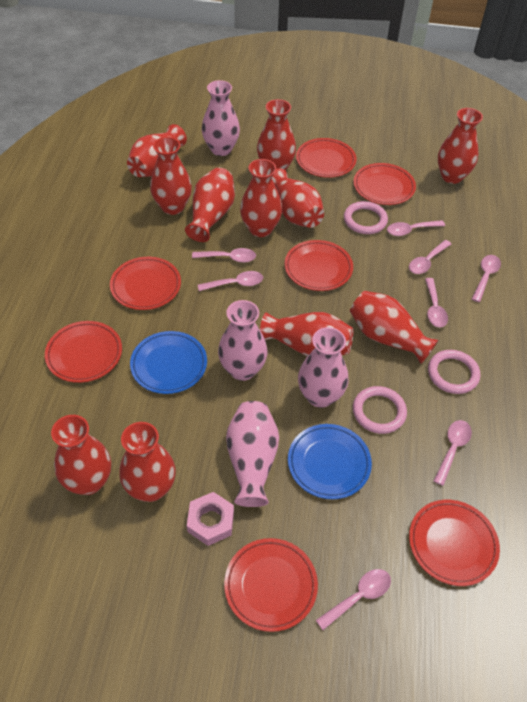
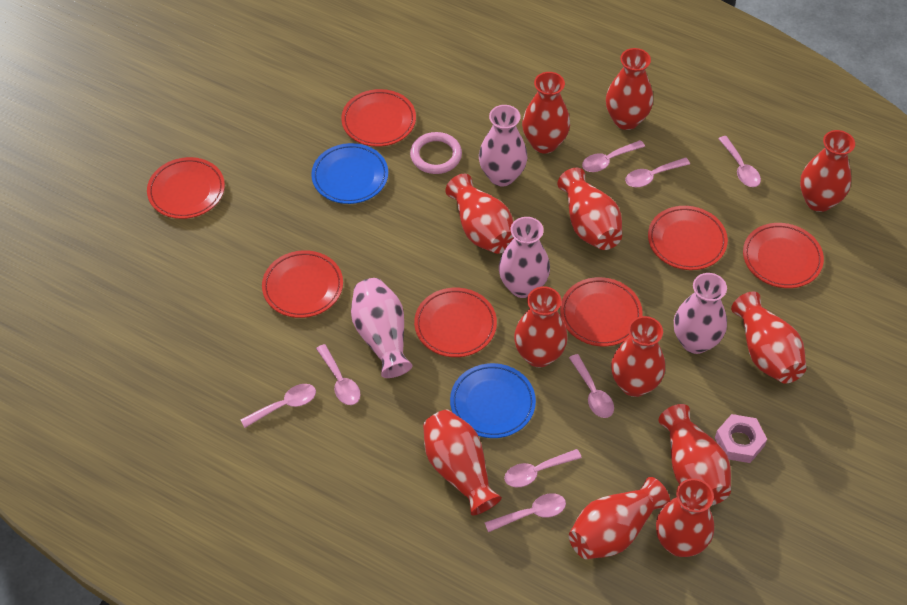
pink ring: 3 -> 1
red vase: 11 -> 12

